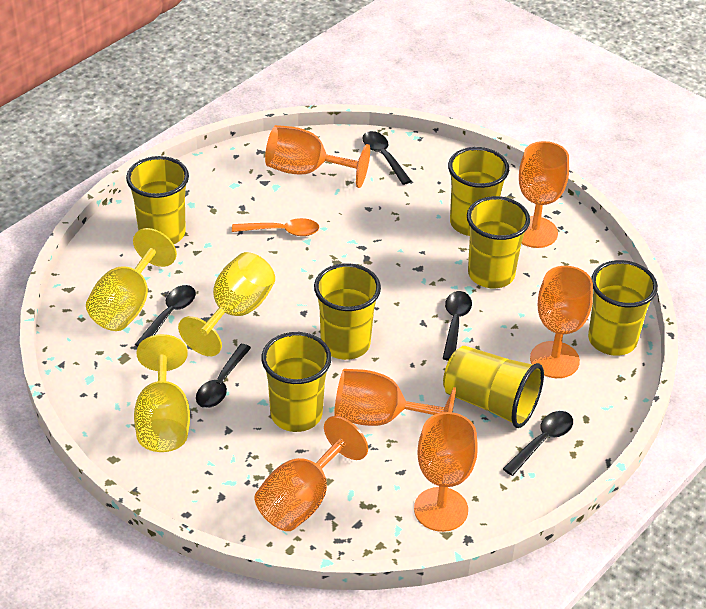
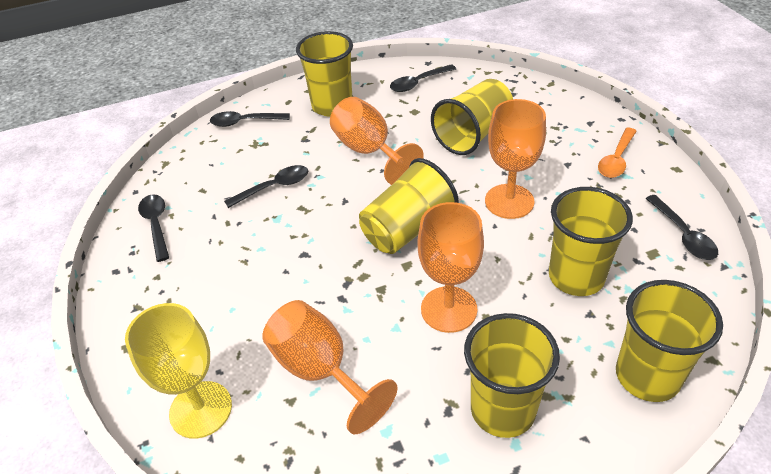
orange goblet: 6 -> 4
yellow cup: 7 -> 6
yellow goblet: 3 -> 1

